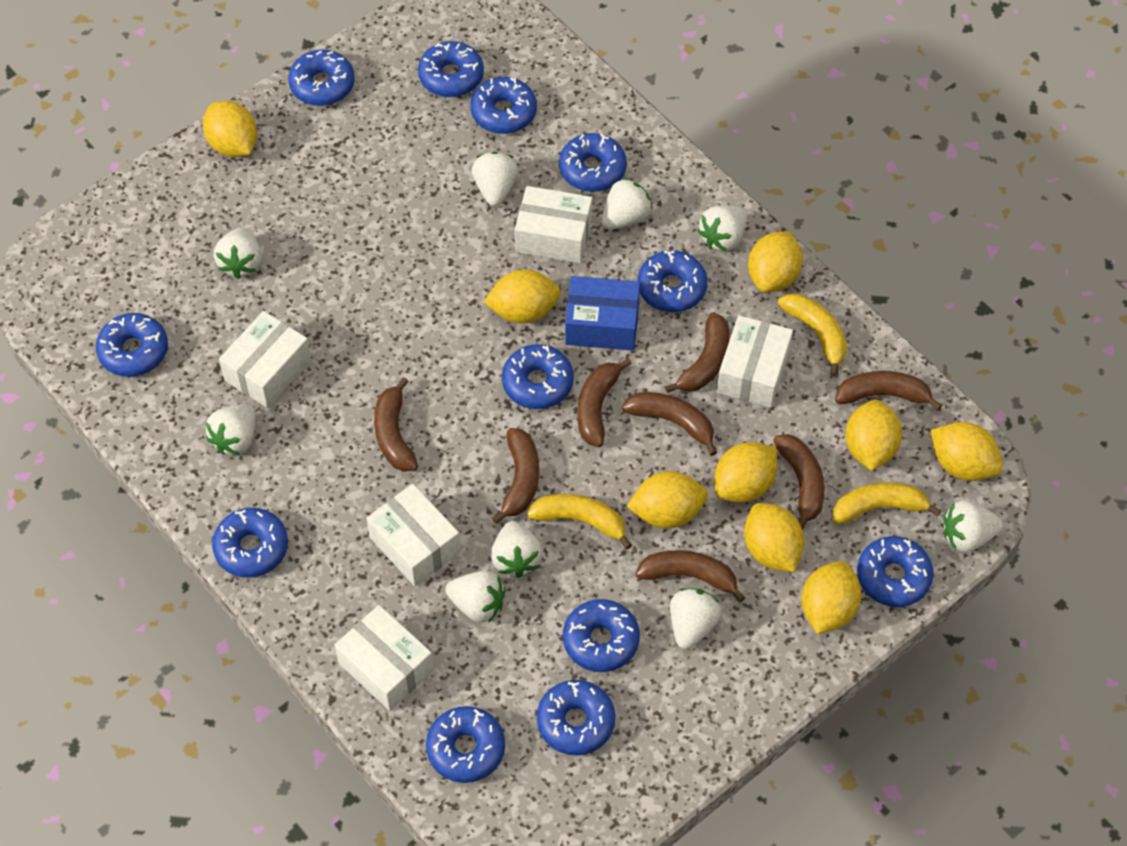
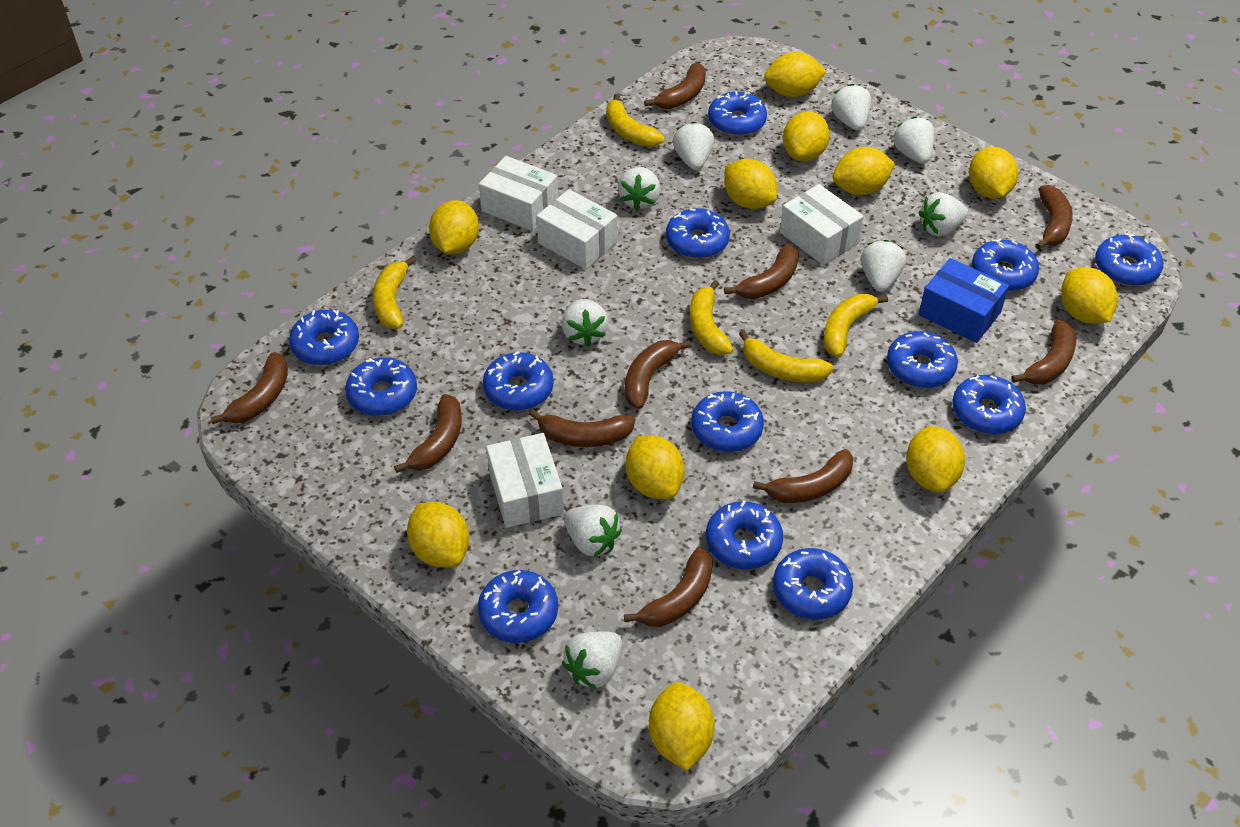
blue donut: 12 -> 13
brown banana: 8 -> 10
white box: 5 -> 4
yellow banana: 3 -> 5
yellow lemon: 9 -> 11

